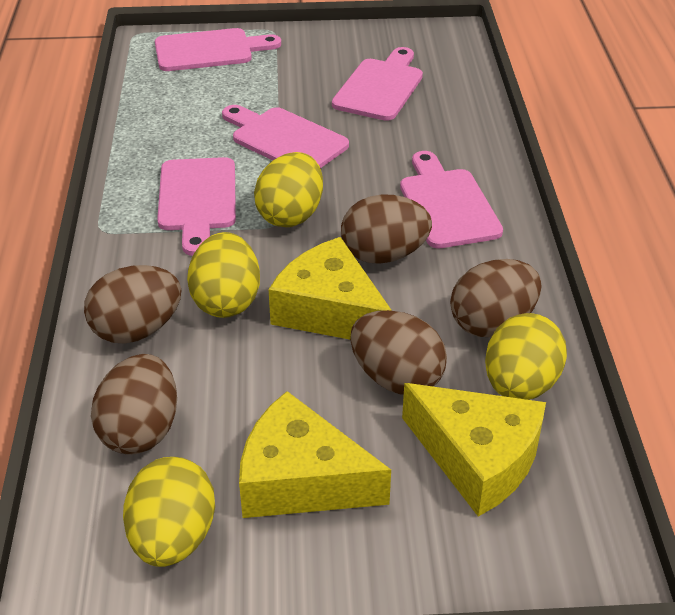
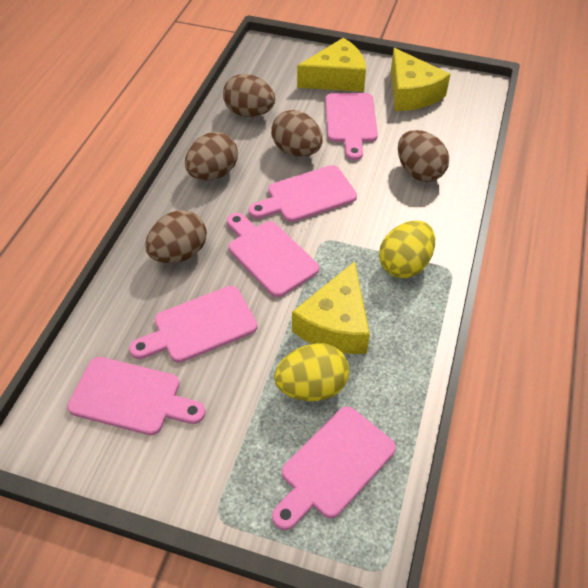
pink cutting board: 5 -> 6
yellow egg: 4 -> 2

